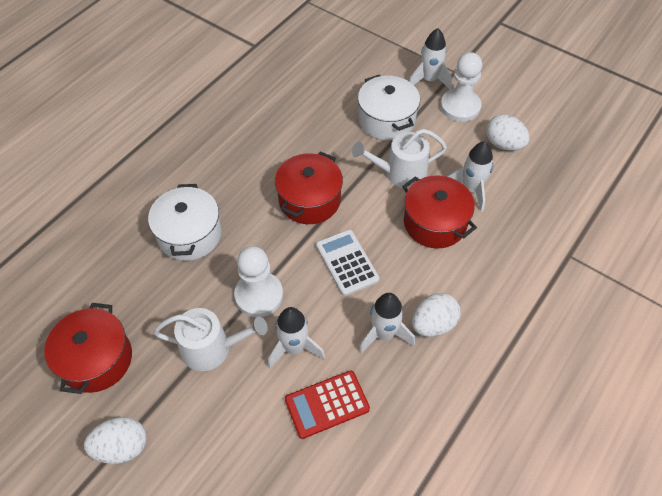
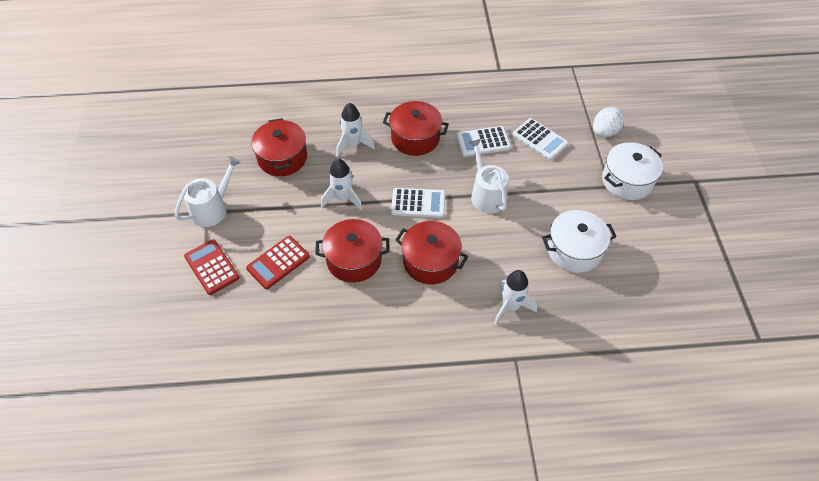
red calculator: 1 -> 2
red pot: 3 -> 4
white calculator: 1 -> 3
white egg: 3 -> 1
white pawn: 2 -> 0
white rocket: 4 -> 3

